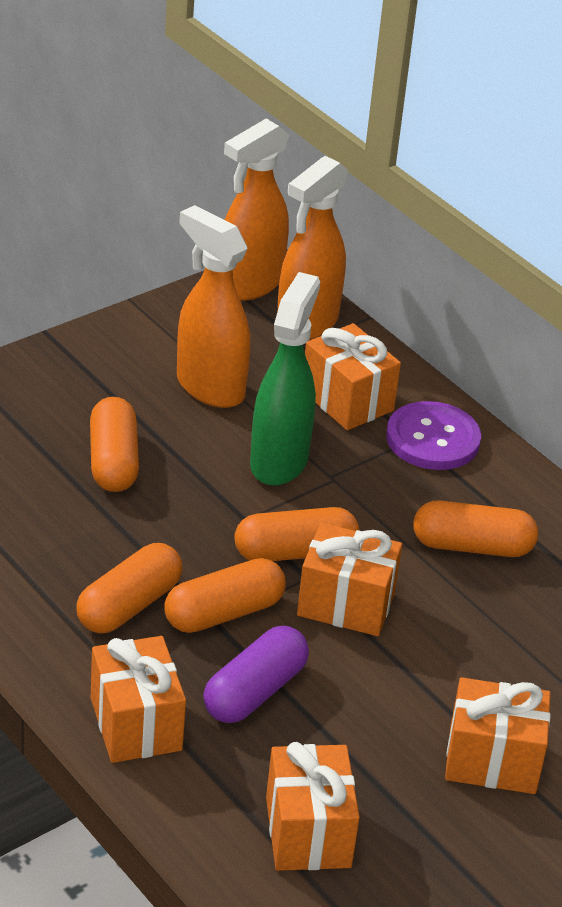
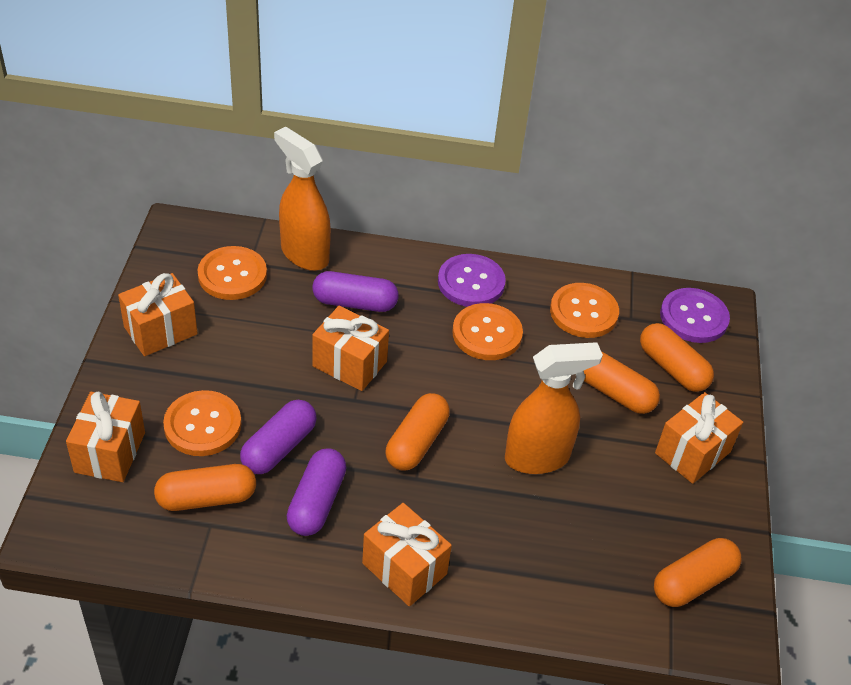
green spray bottle: 1 -> 0
orange button: 0 -> 4
orange spray bottle: 3 -> 2
purple button: 1 -> 2
purple capsule: 1 -> 3

